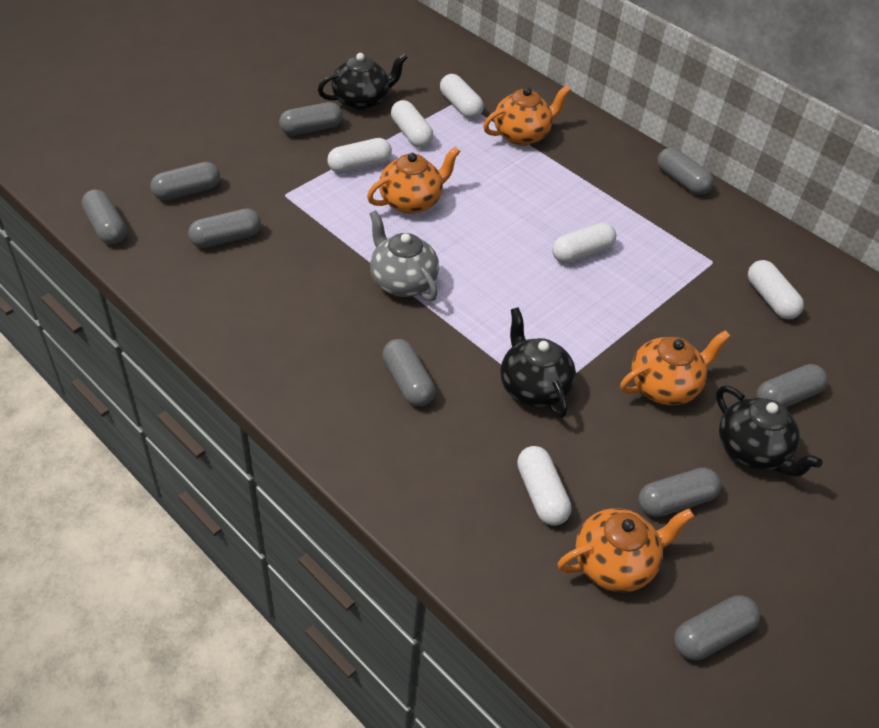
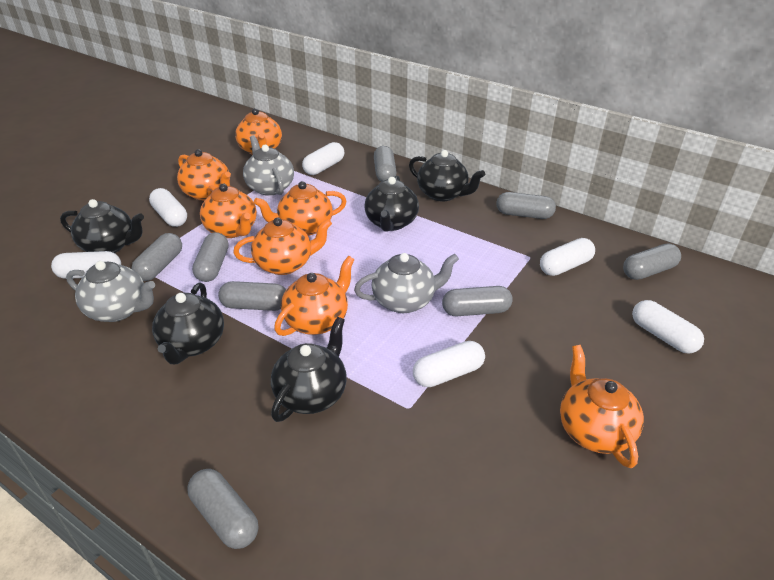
black teapot: 3 -> 5
grey capsule: 9 -> 8
grey teapot: 1 -> 3
orange teapot: 4 -> 7

